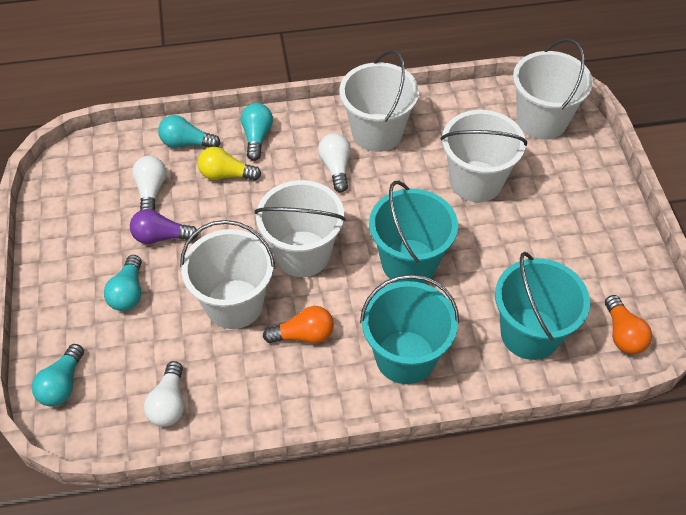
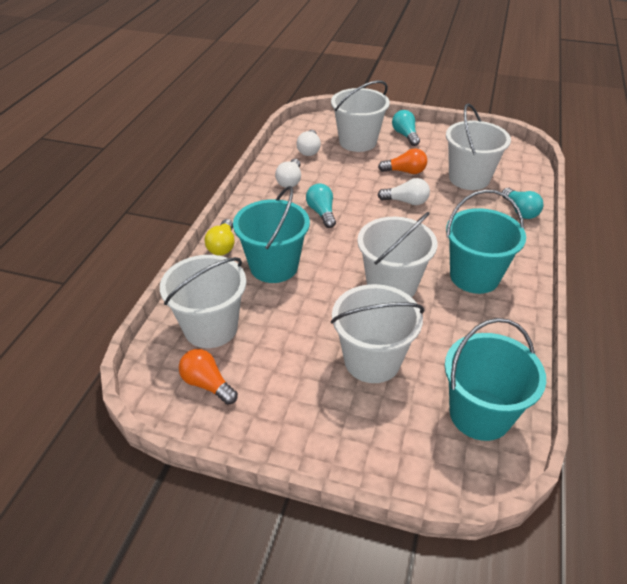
purple light bulb: 1 -> 0
turquoise light bulb: 4 -> 3

